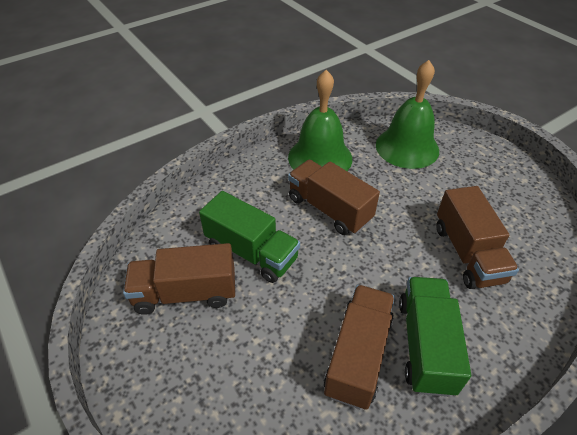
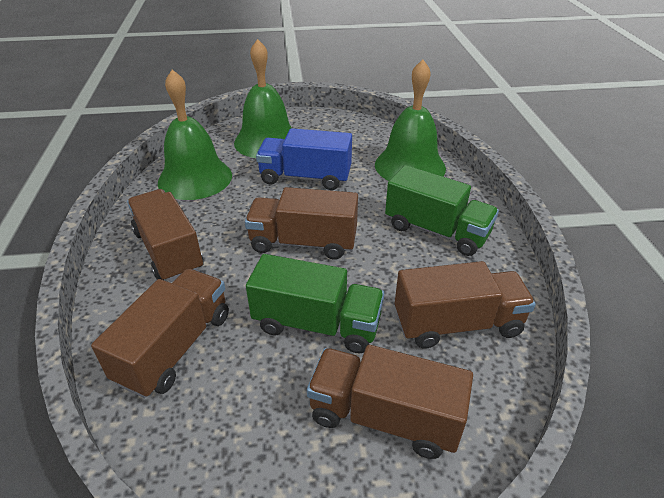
blue truck: 0 -> 1
brown truck: 4 -> 5
green bell: 2 -> 3

